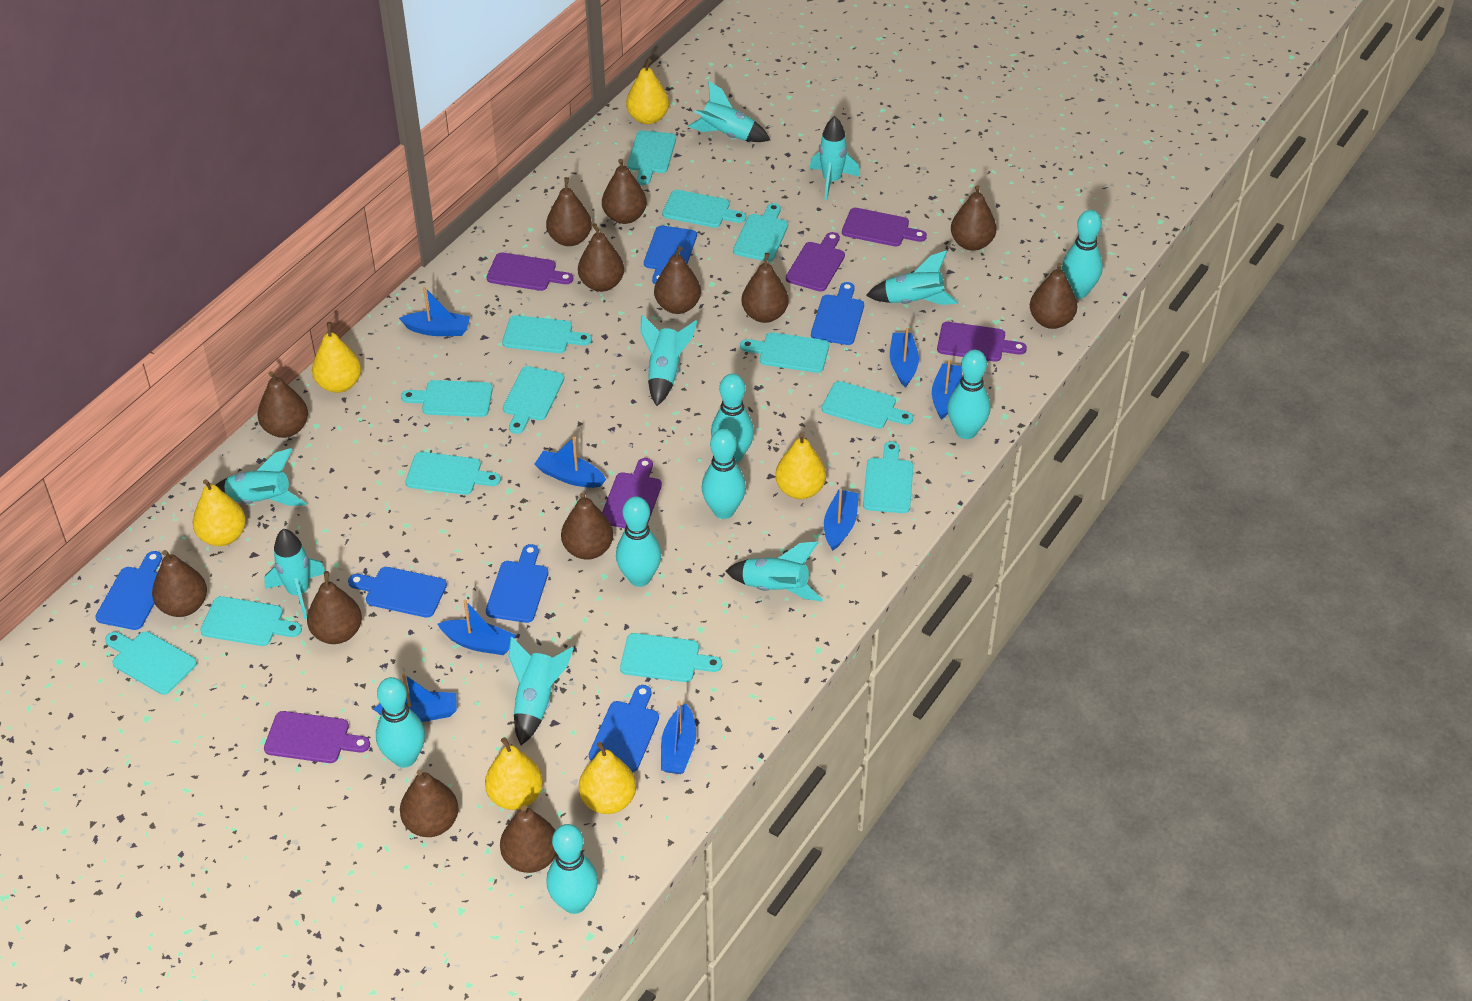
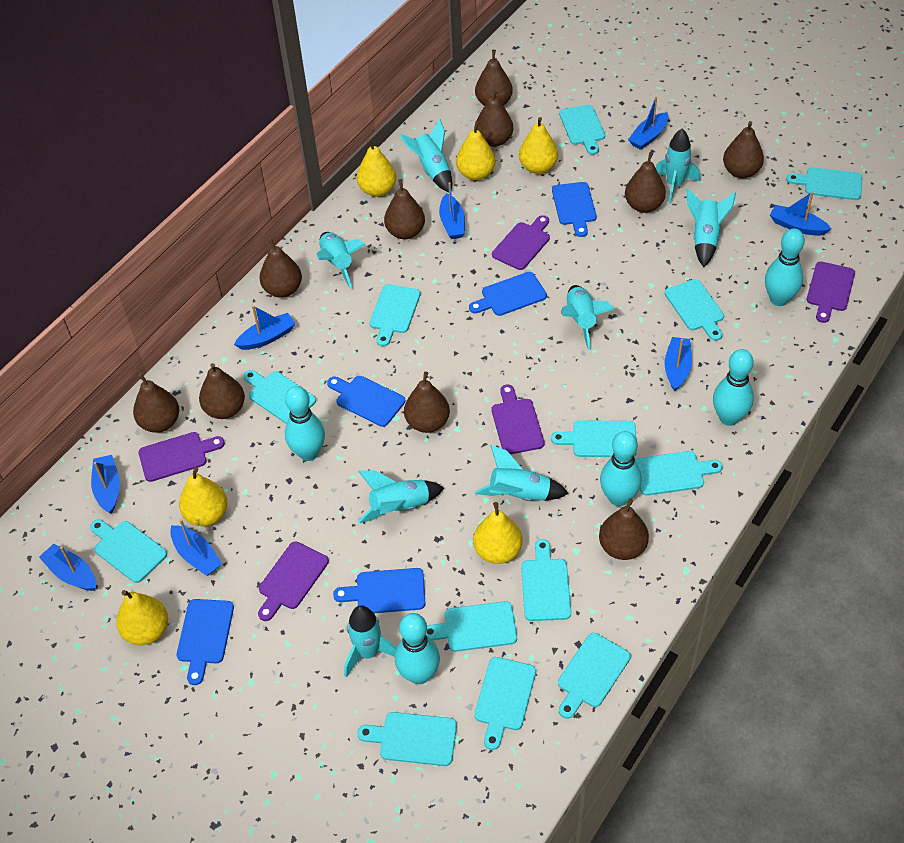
blue cutting board: 6 -> 5
brown pear: 13 -> 10
purple cutting board: 6 -> 5
turquoise bowling pin: 7 -> 5

